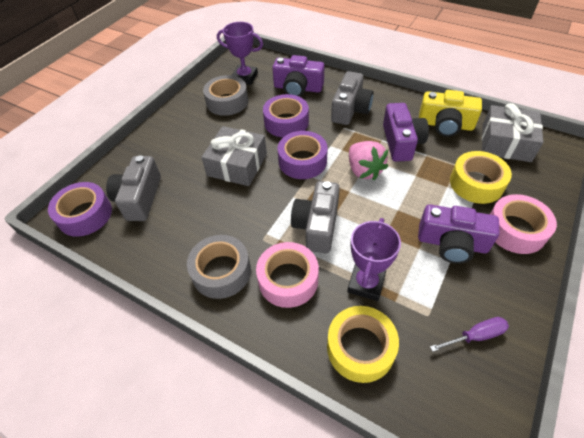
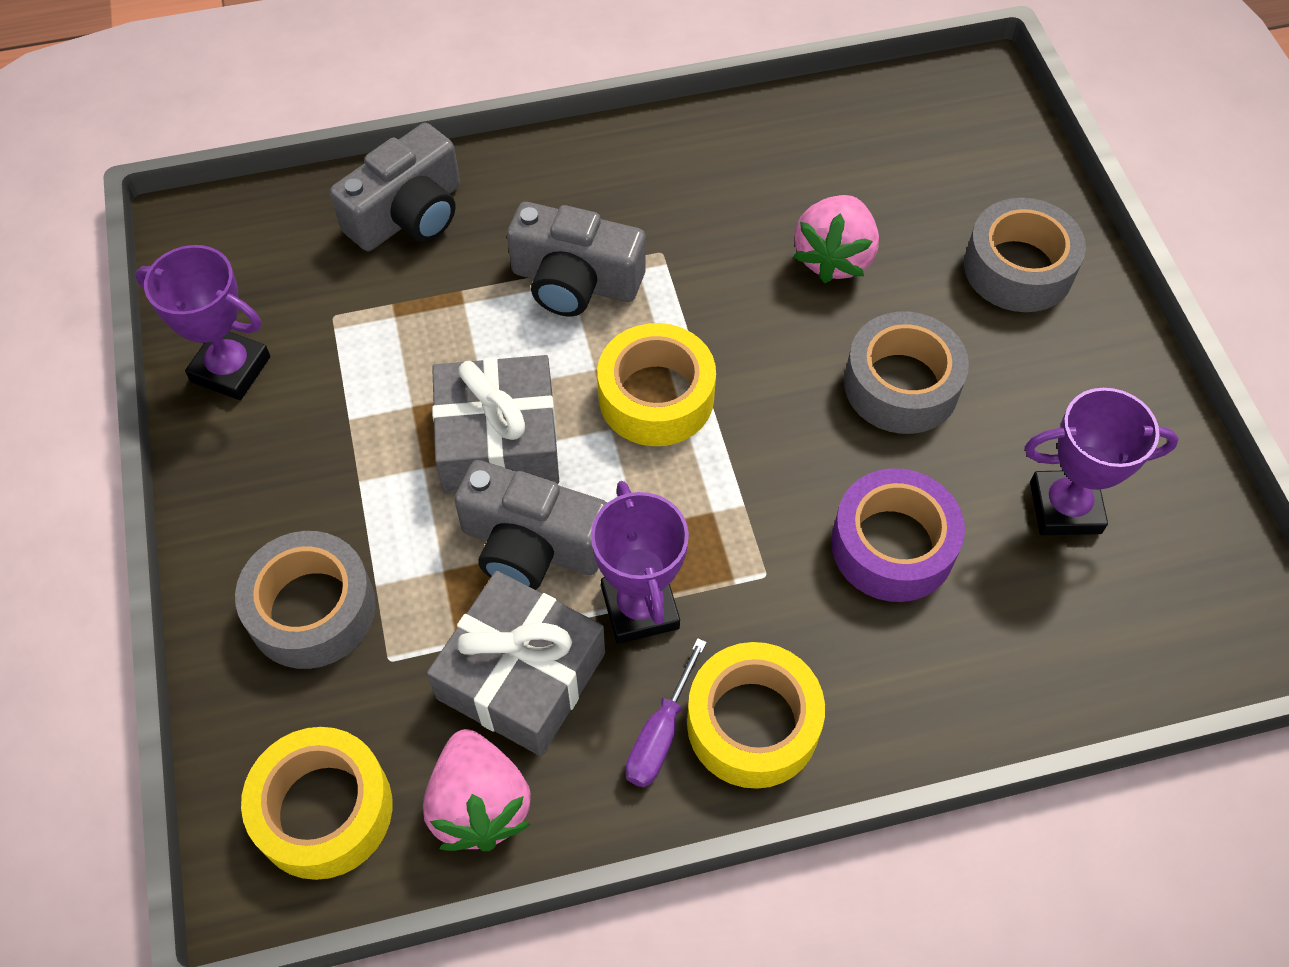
grey tape: 2 -> 3
pink strawberry: 1 -> 2
pink tape: 2 -> 0
purple camera: 3 -> 0
purple tape: 3 -> 1
purple trophy: 2 -> 3
yellow camera: 1 -> 0
yellow tape: 2 -> 3

